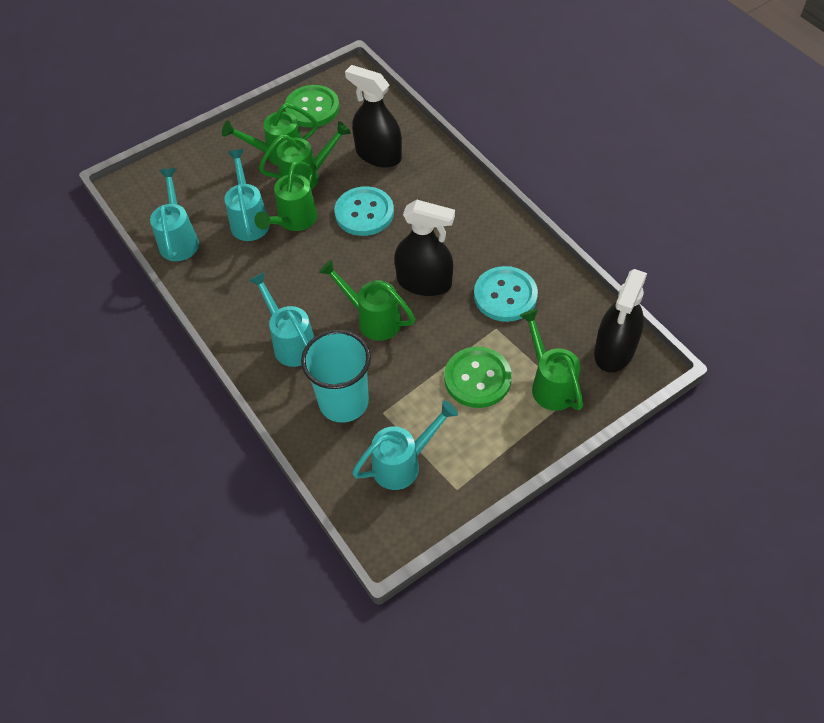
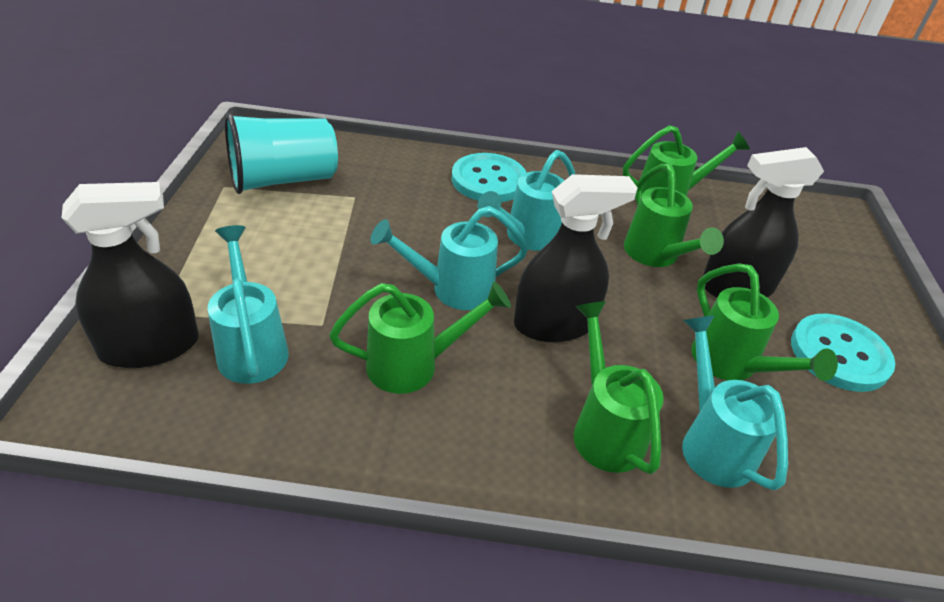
green button: 2 -> 0

